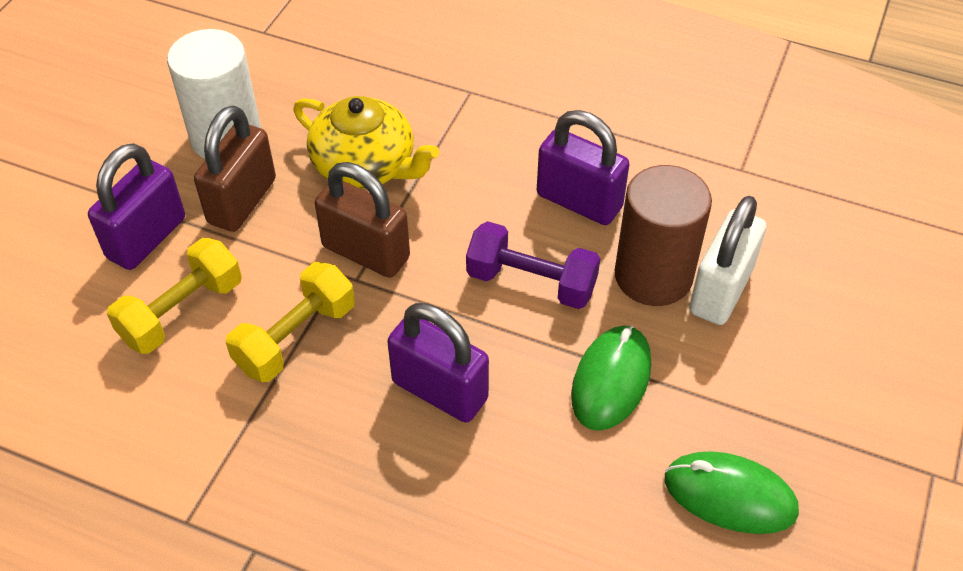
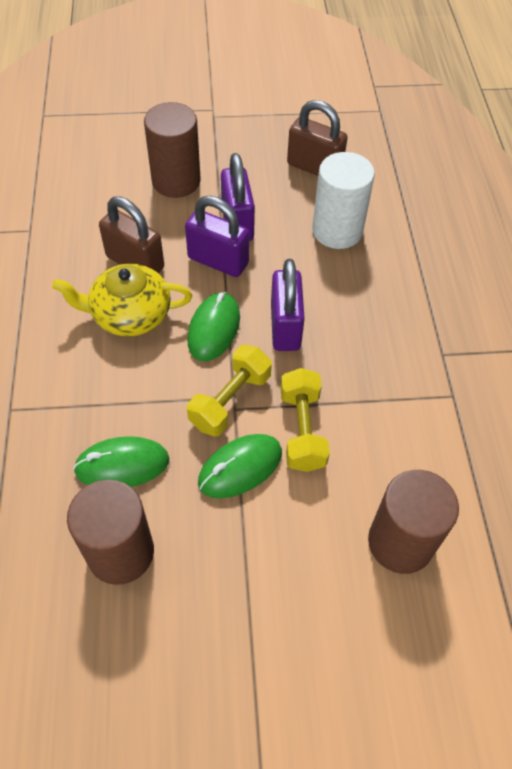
brown cylinder: 1 -> 3
green mouse: 2 -> 3
purple dumbbell: 1 -> 0
white padlock: 1 -> 0

